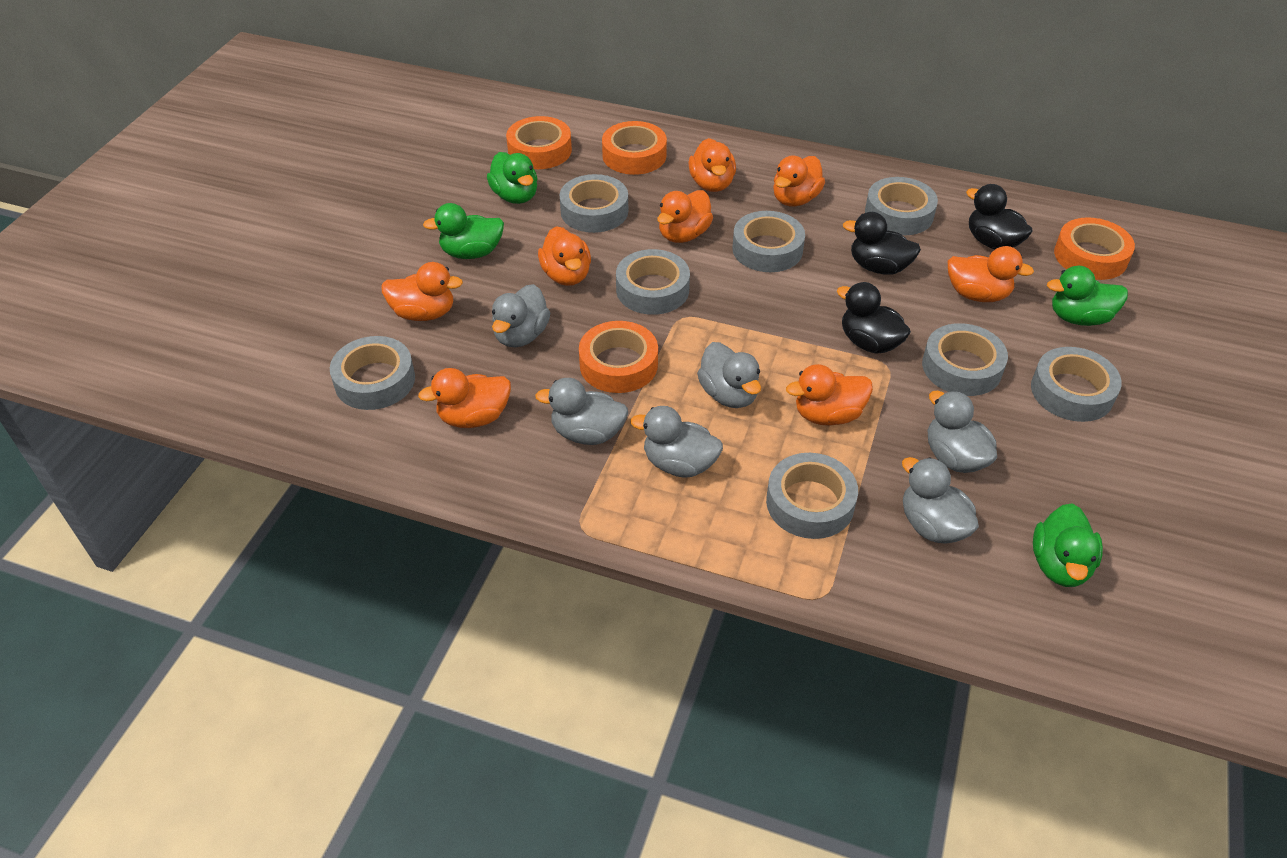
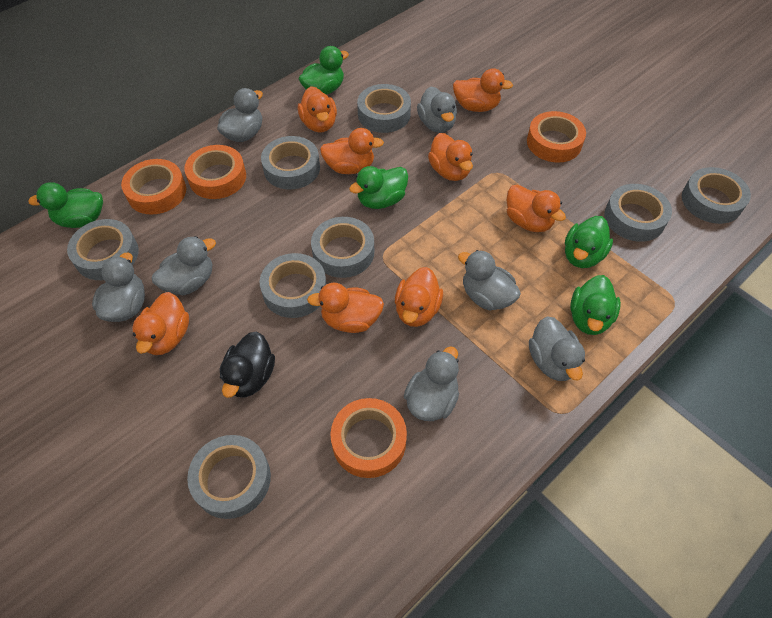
black duck: 3 -> 1
green duck: 4 -> 5
grey duck: 6 -> 7

